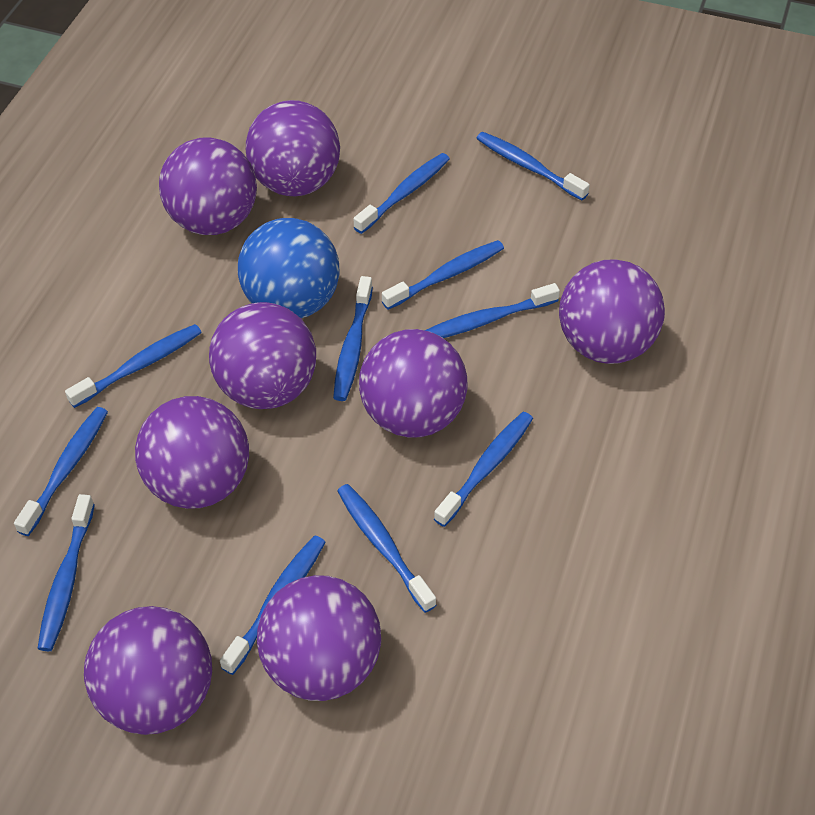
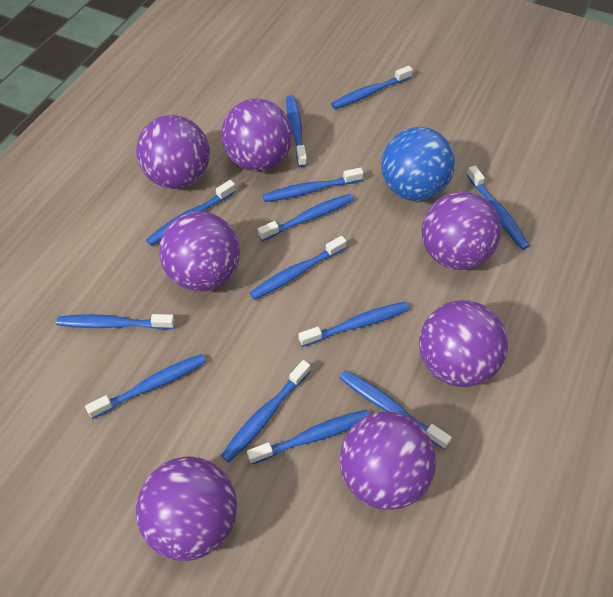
blue toothbrush: 11 -> 13
purple ball: 8 -> 7

